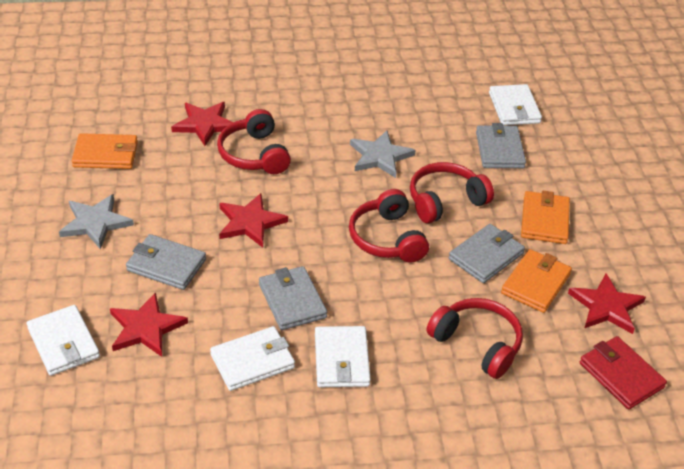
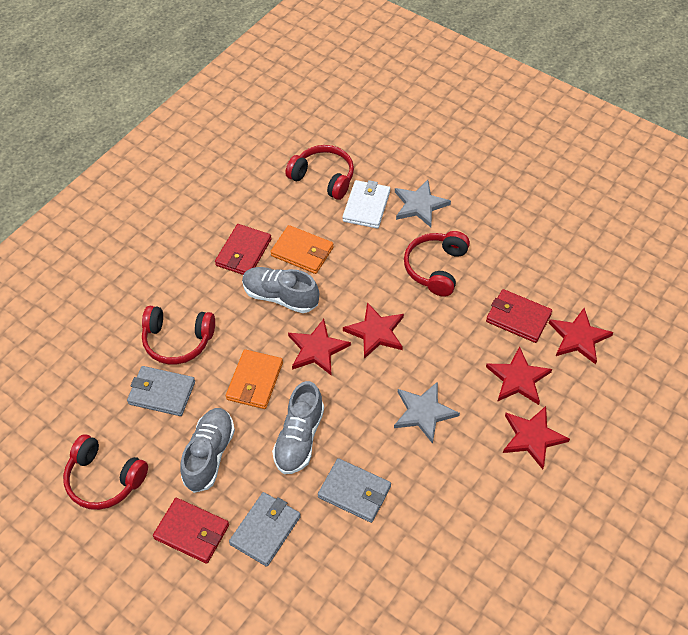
grey shoe: 0 -> 3
grey wallet: 4 -> 3
orange wallet: 3 -> 2
red star: 4 -> 5
red wallet: 1 -> 3
white wallet: 4 -> 1

